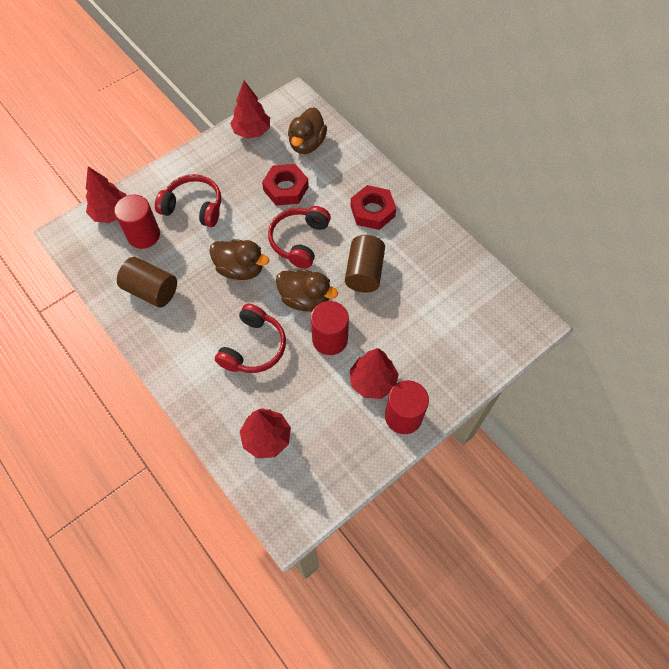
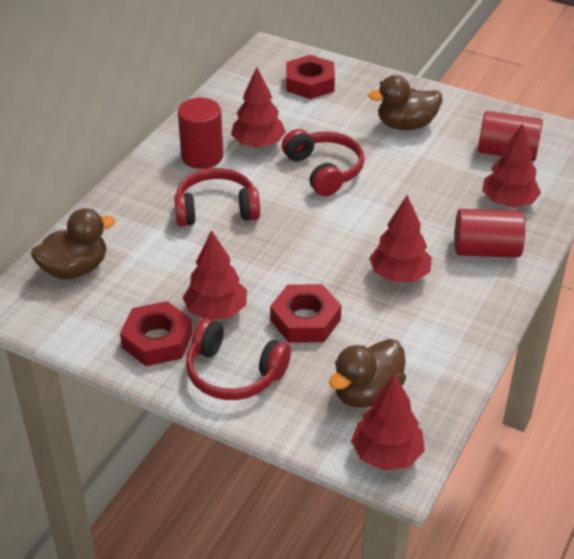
brown cylinder: 2 -> 0
red nut: 2 -> 3
red tree: 4 -> 5

